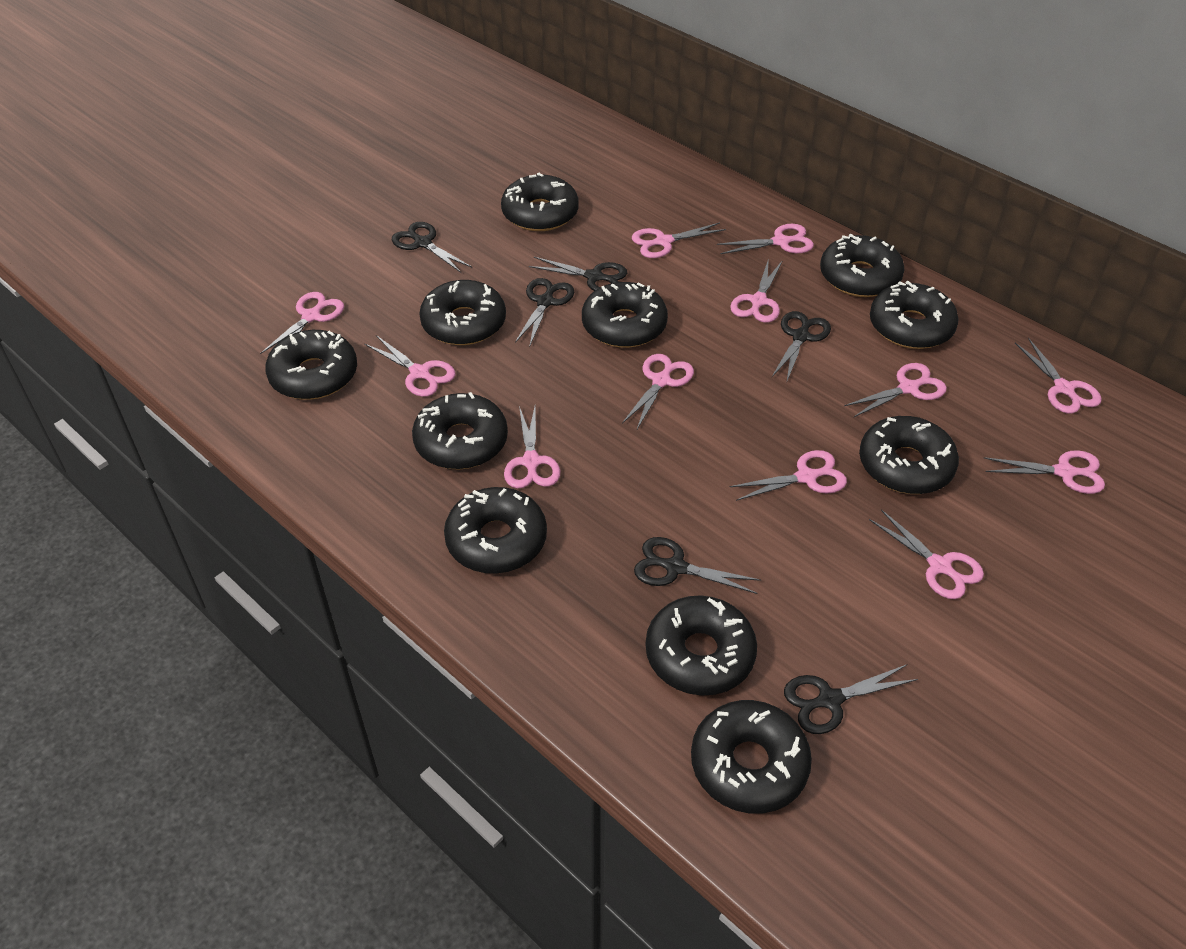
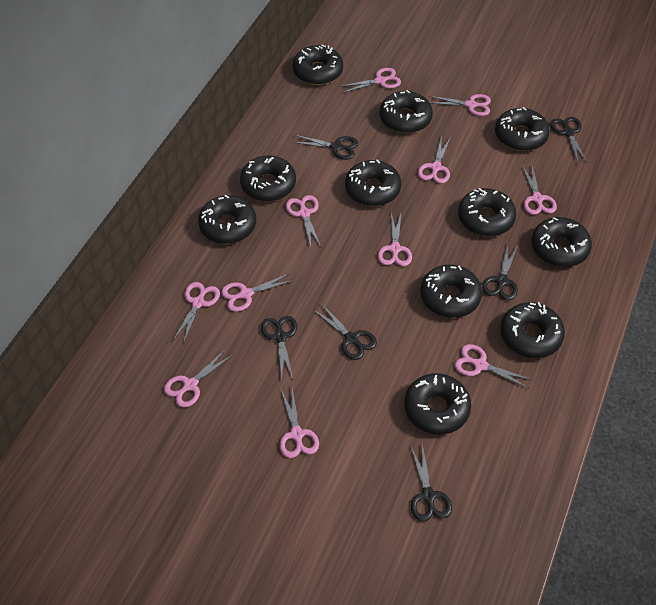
pink scissors: 12 -> 11

